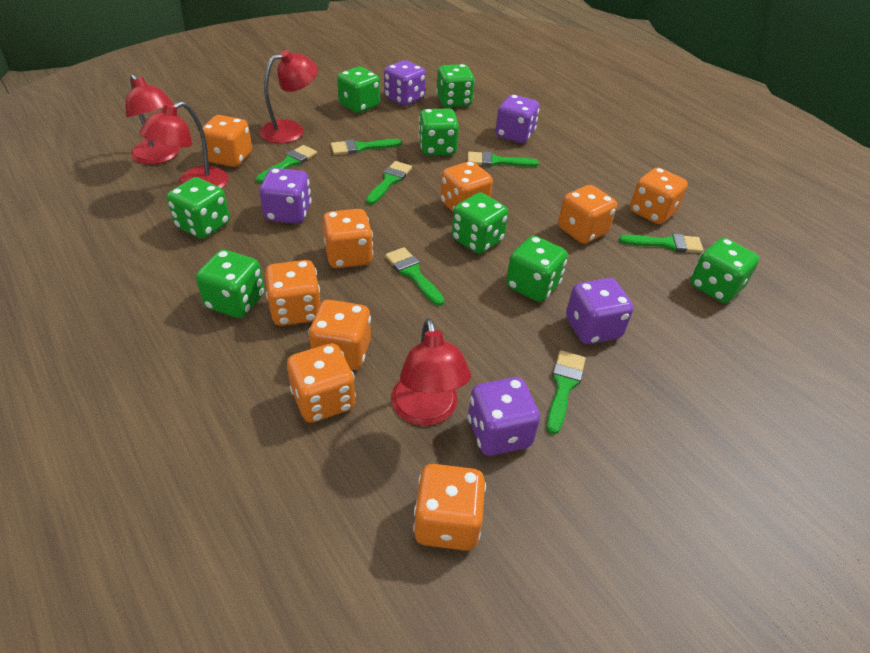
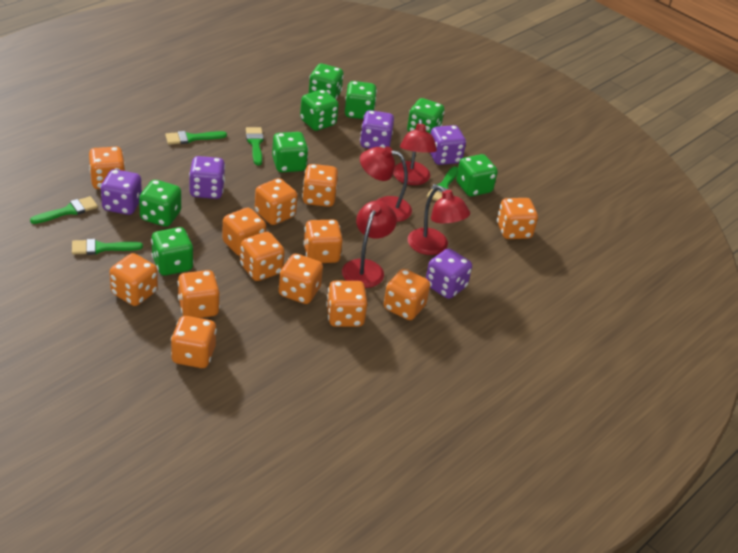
green brush: 7 -> 5
orange dice: 9 -> 13

